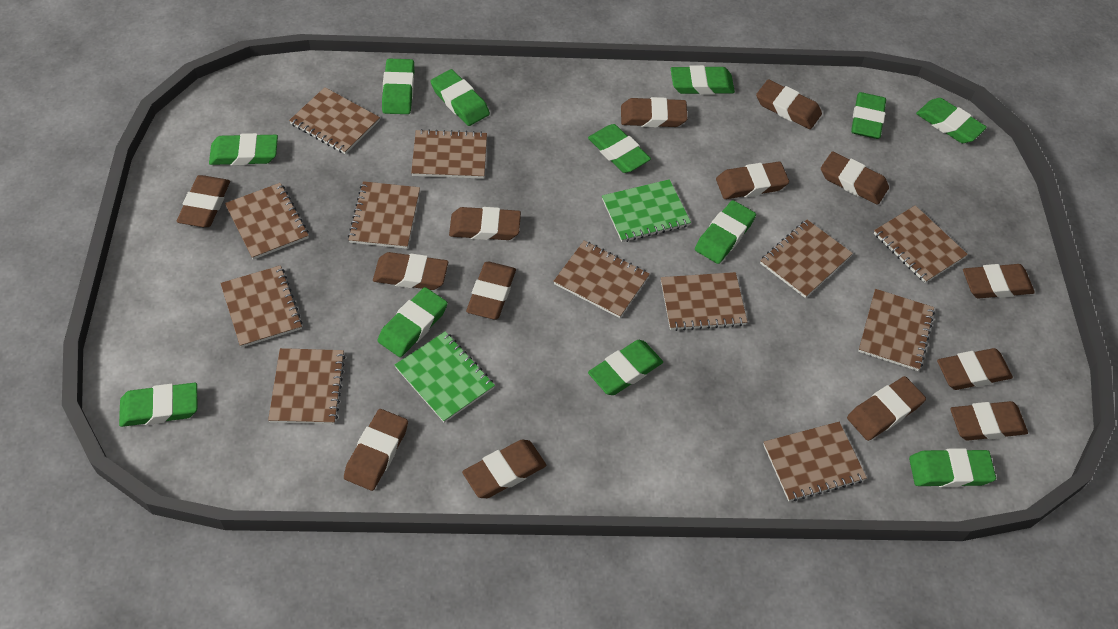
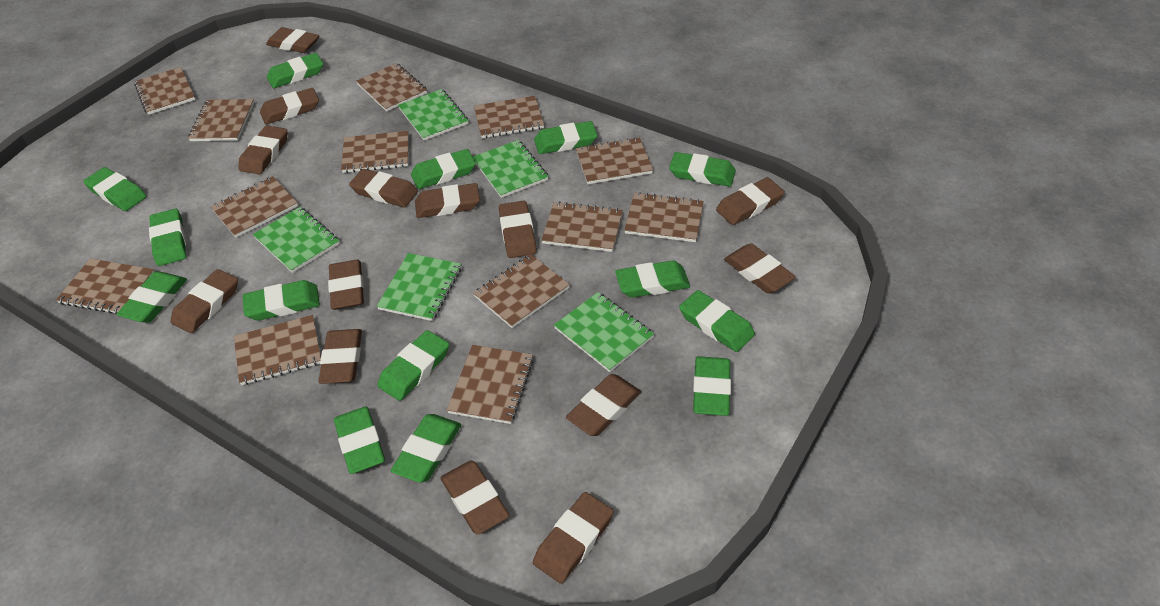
brown notebook: 12 -> 13
green eraser: 12 -> 14
green notebook: 2 -> 5

